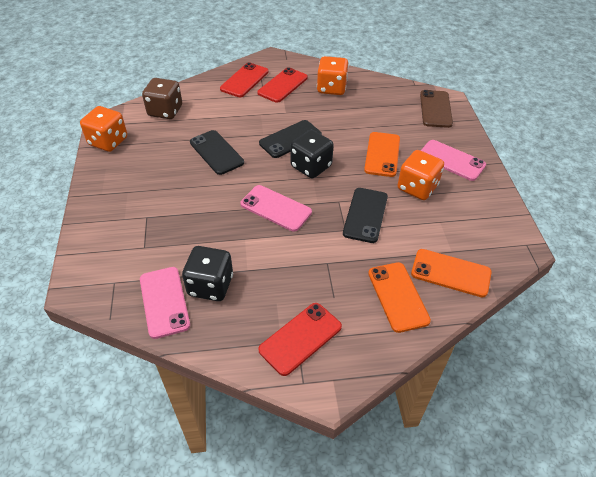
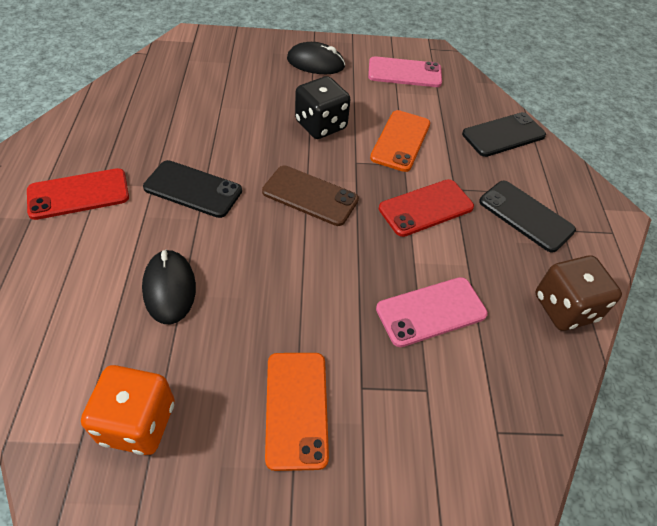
black dice: 2 -> 1
black mouse: 0 -> 2
orange dice: 3 -> 1
orange phone: 3 -> 2
pink phone: 3 -> 2
red phone: 3 -> 2

